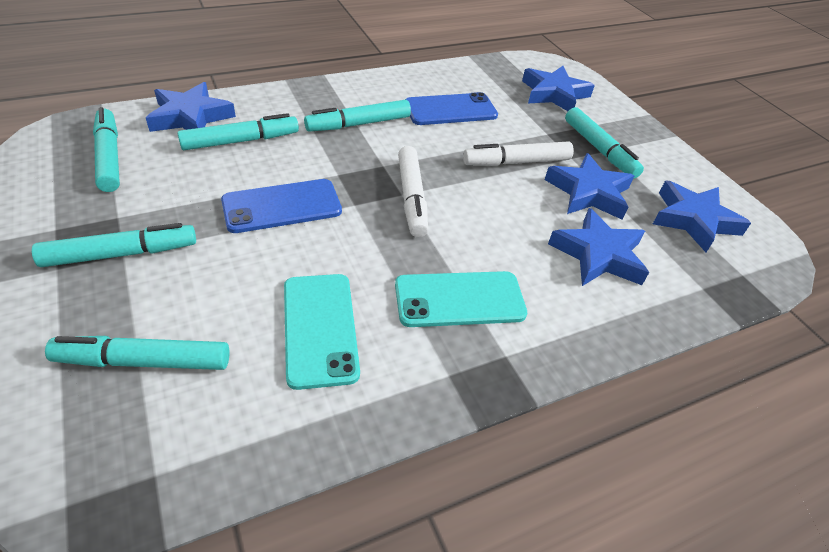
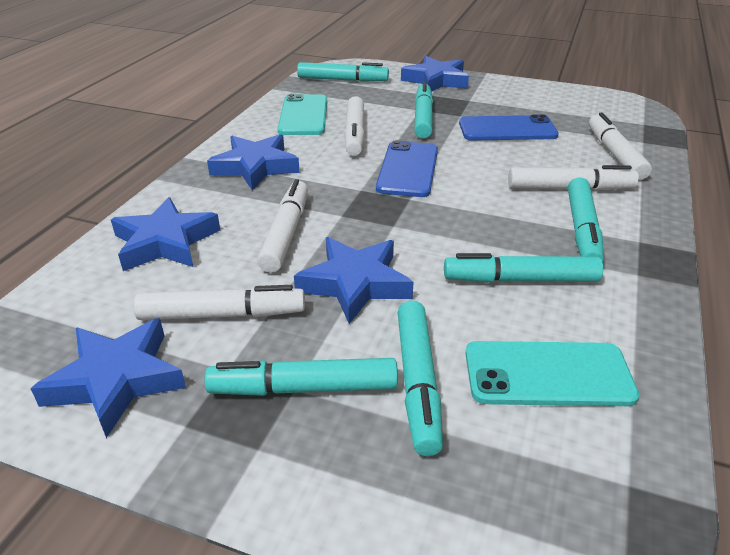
white marker: 2 -> 5

